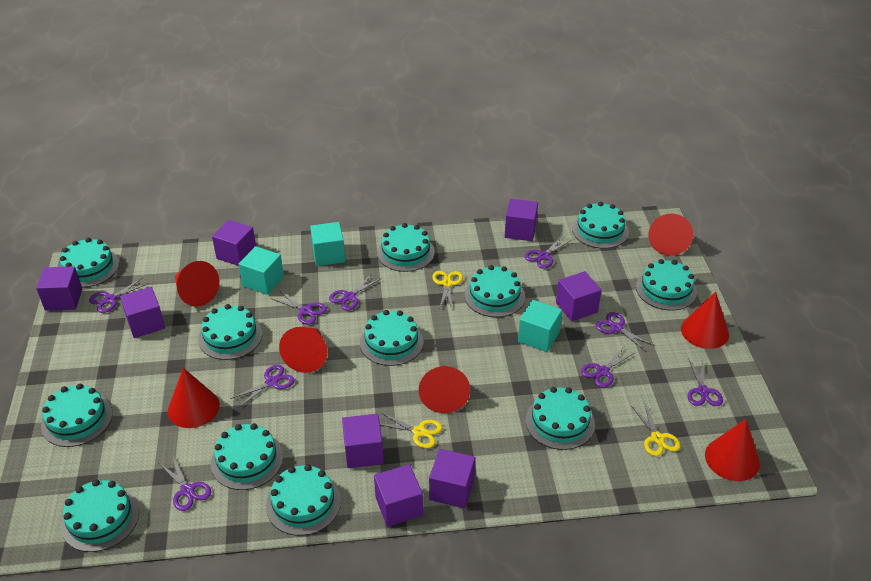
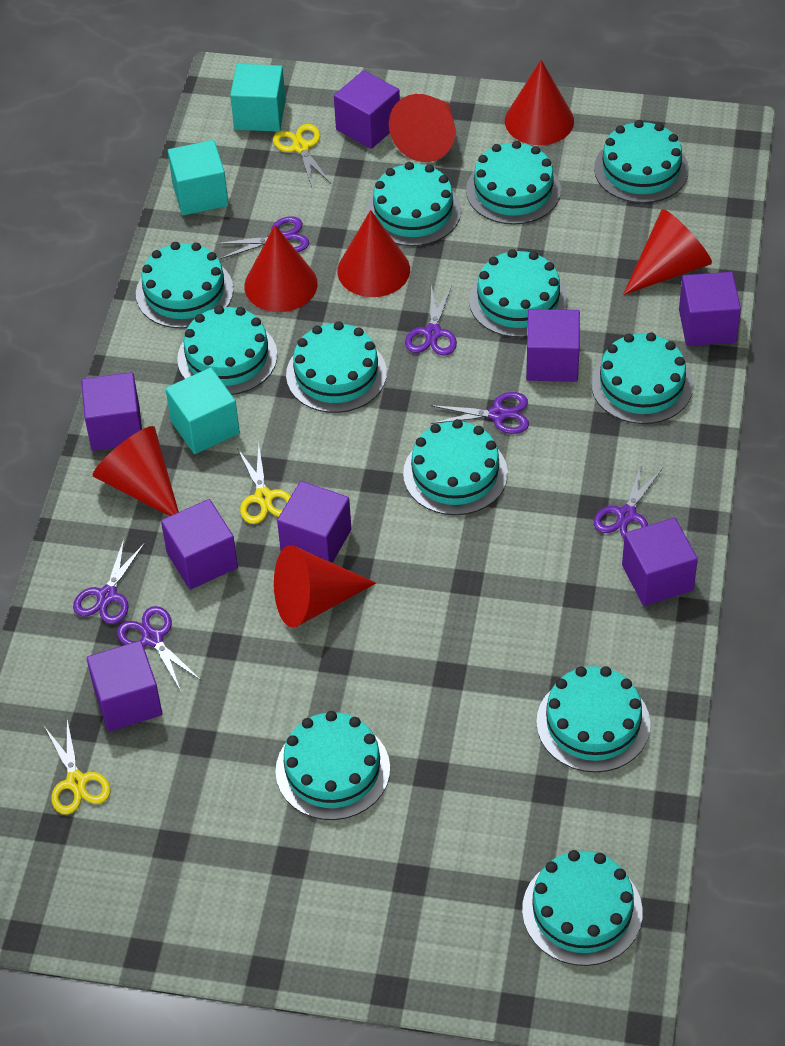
purple scissors: 9 -> 6

